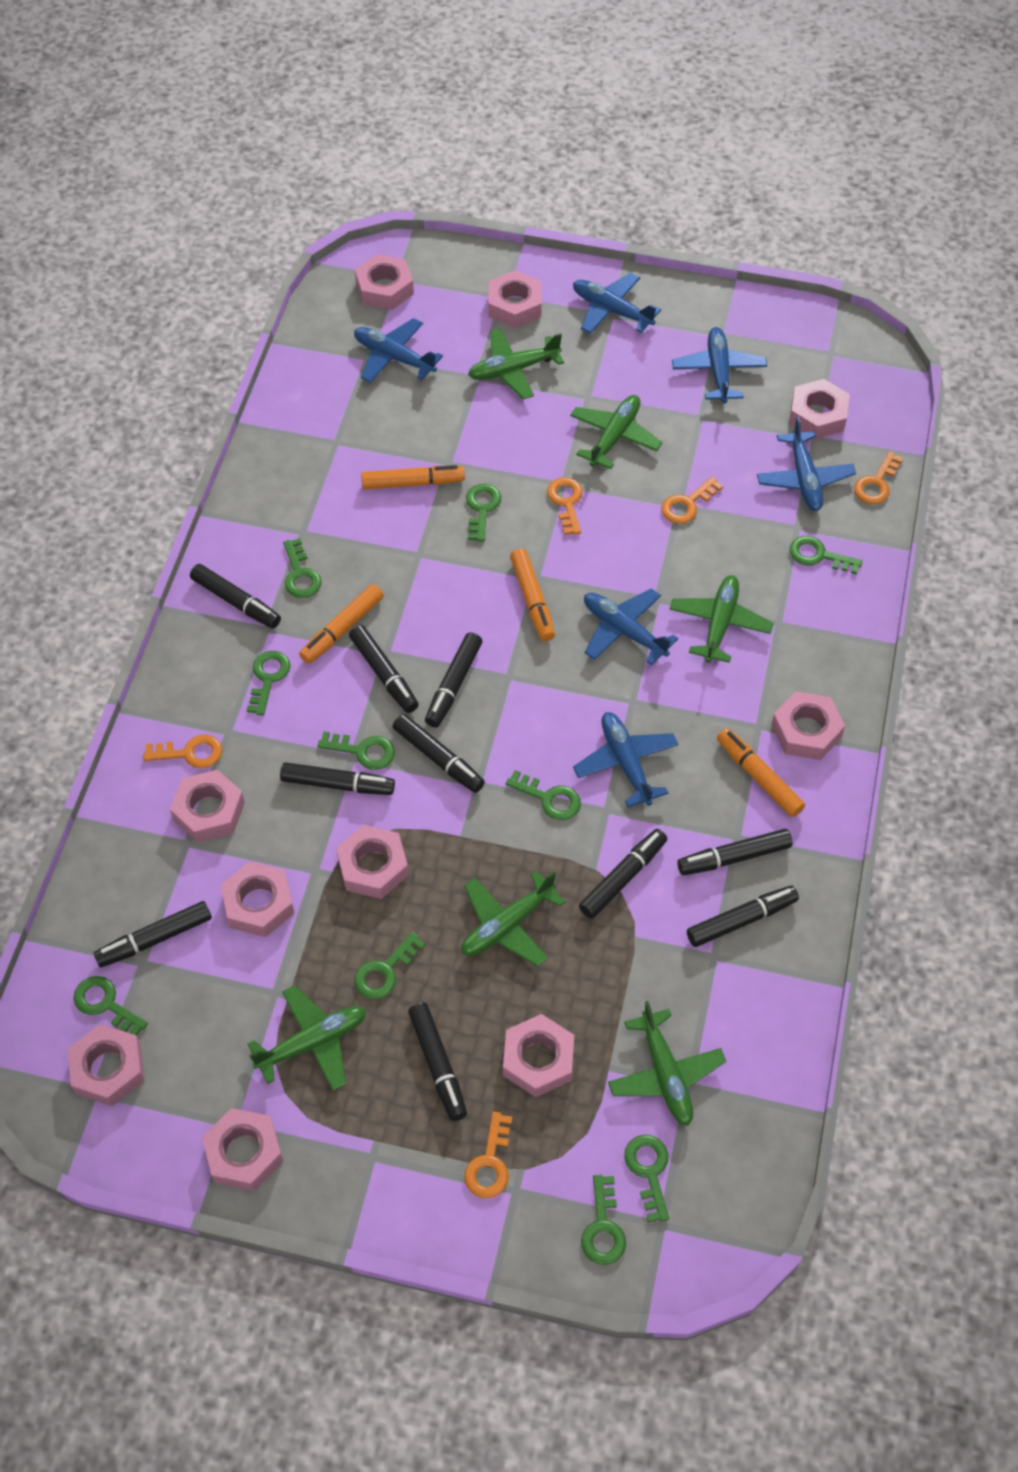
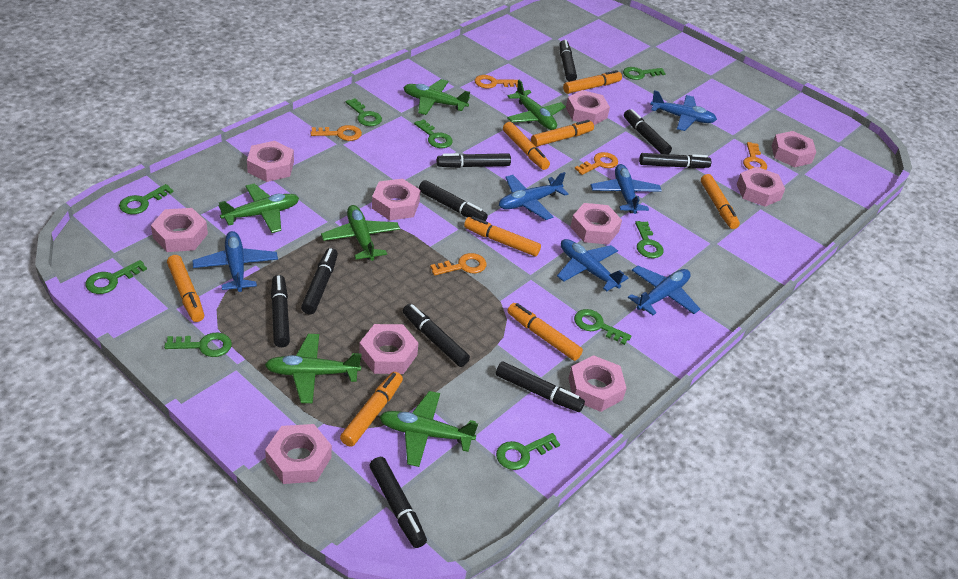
green key: 10 -> 9
orange marker: 4 -> 8

